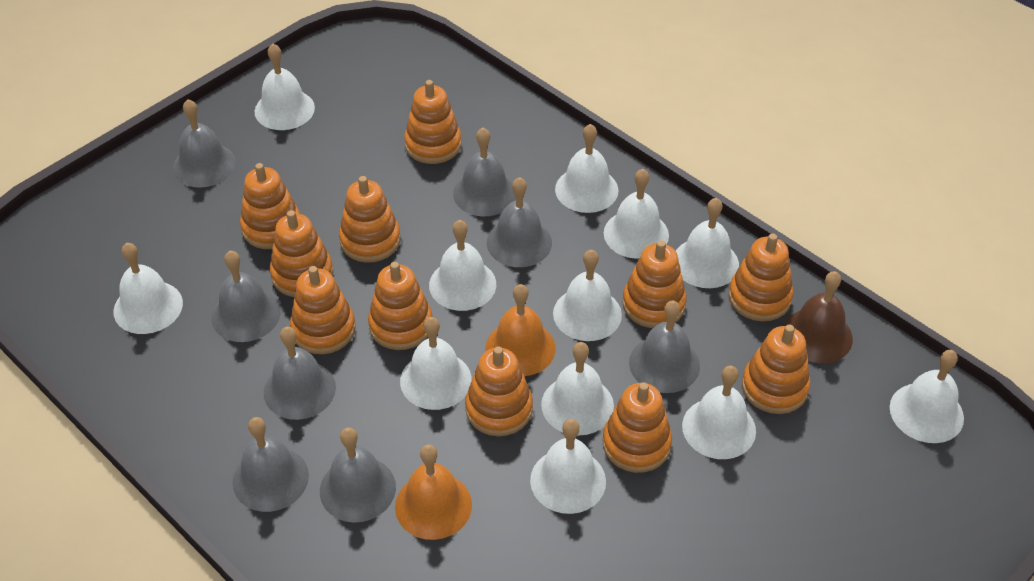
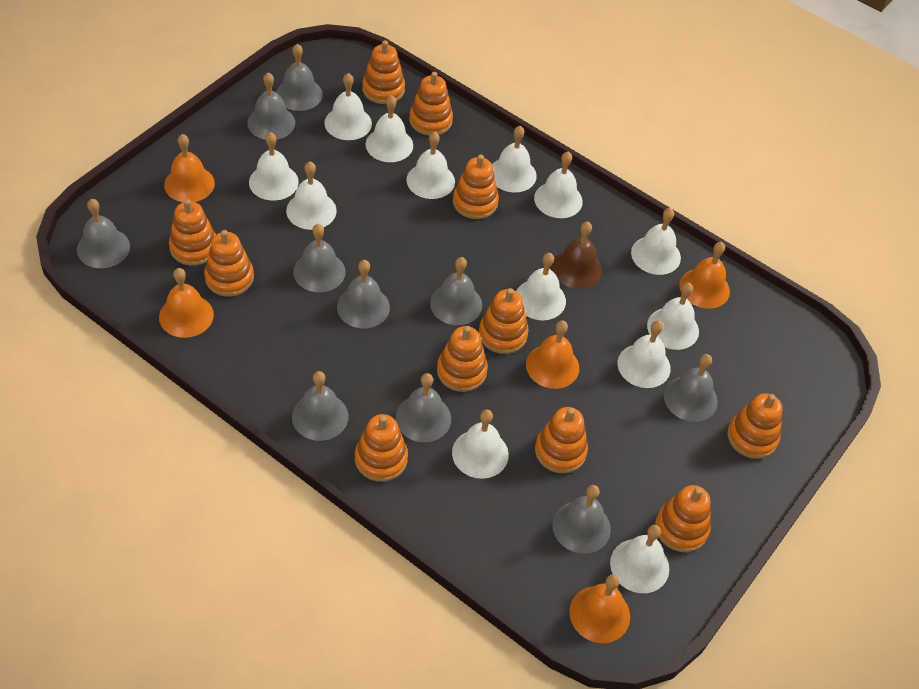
grey bell: 8 -> 10
orange bell: 2 -> 5
white bell: 12 -> 13

